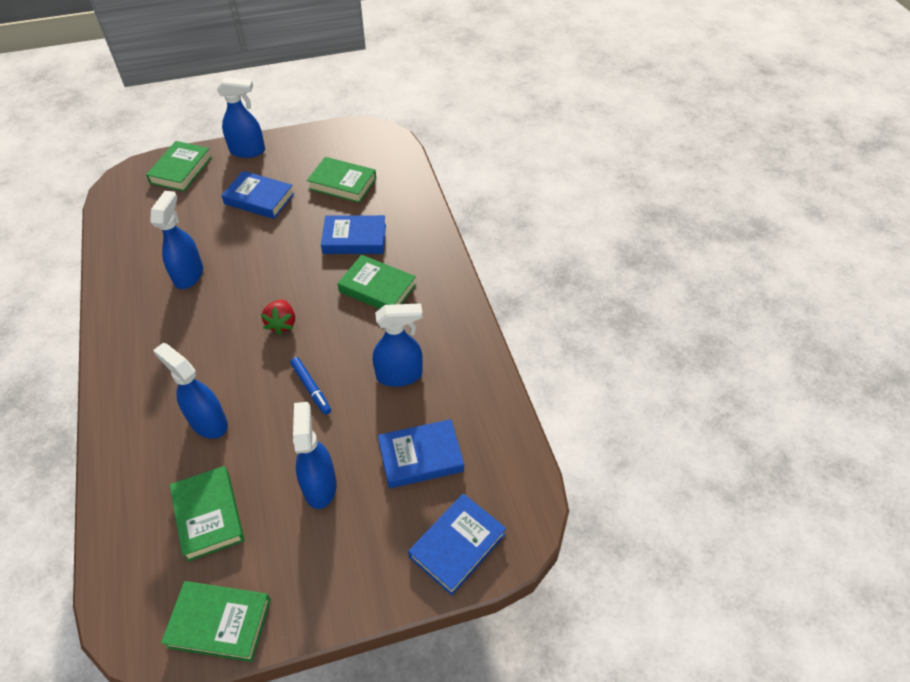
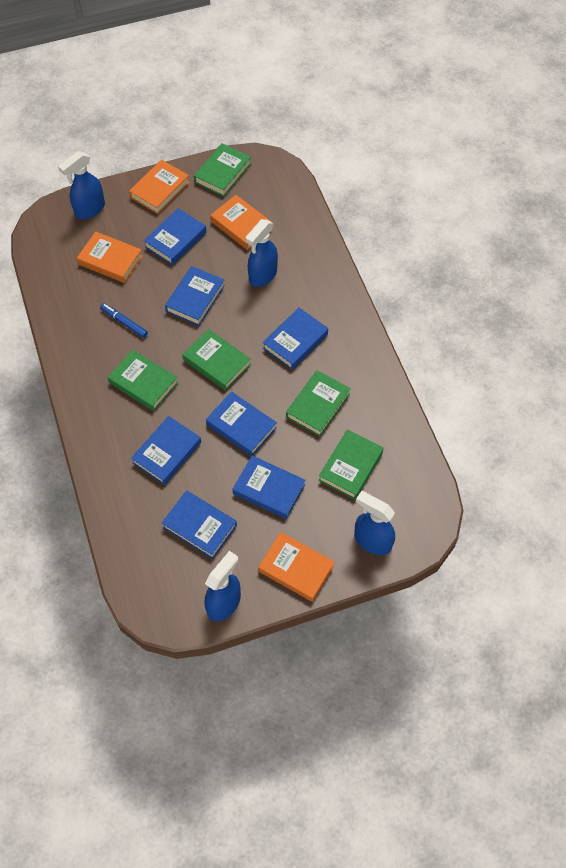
blue book: 4 -> 7
blue spray bottle: 5 -> 4
orange book: 0 -> 4
red strawberry: 1 -> 0

